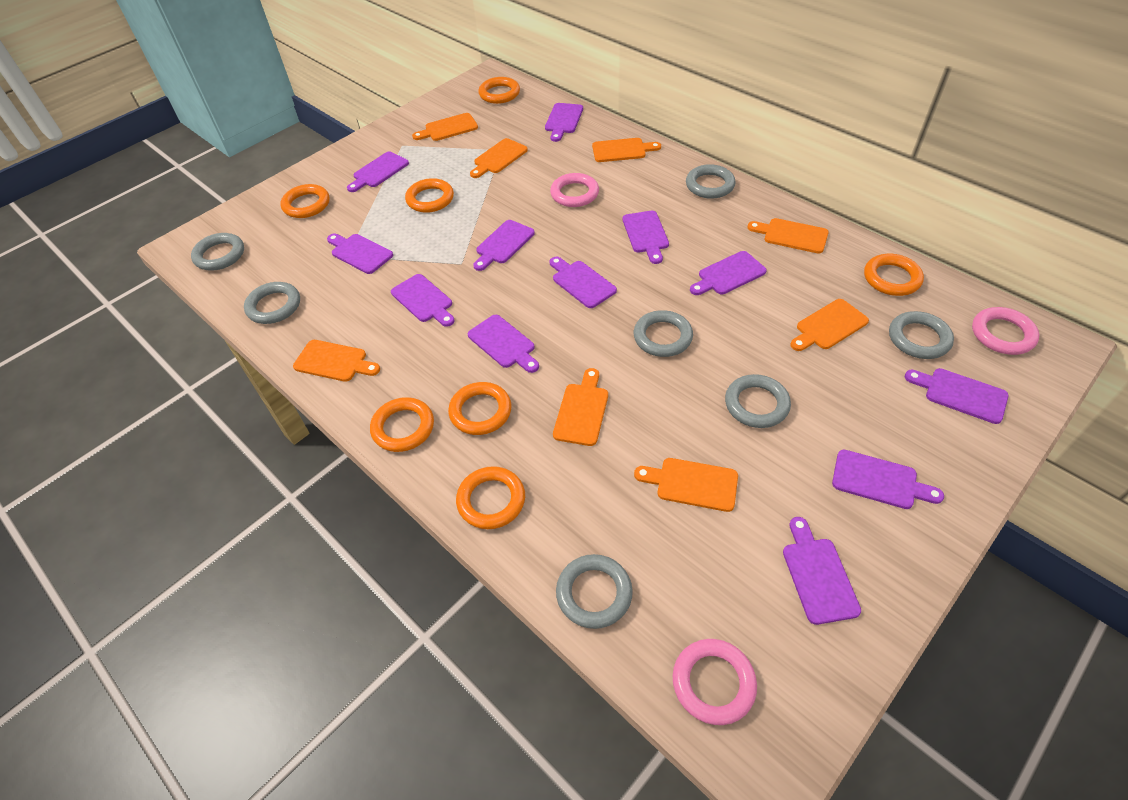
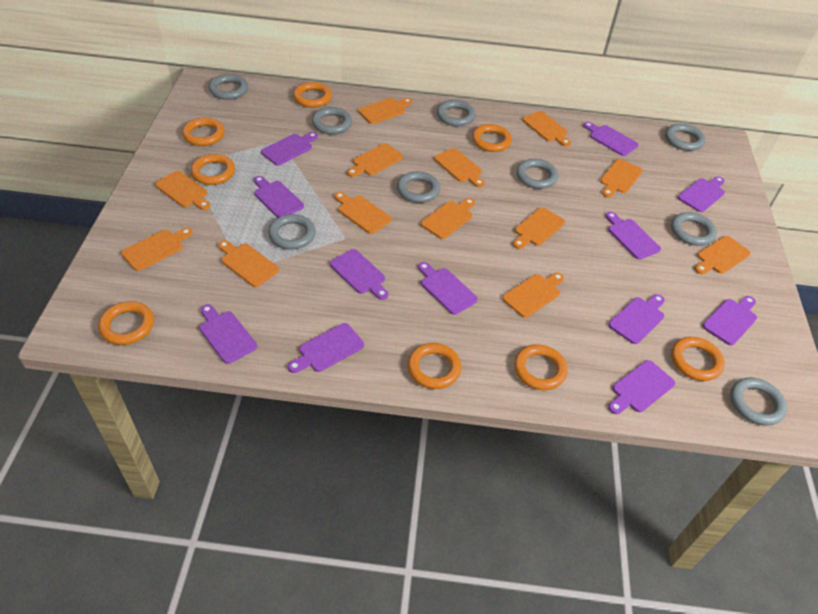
grey ring: 7 -> 9
orange cutting board: 8 -> 13
orange ring: 7 -> 8
pink ring: 3 -> 0

